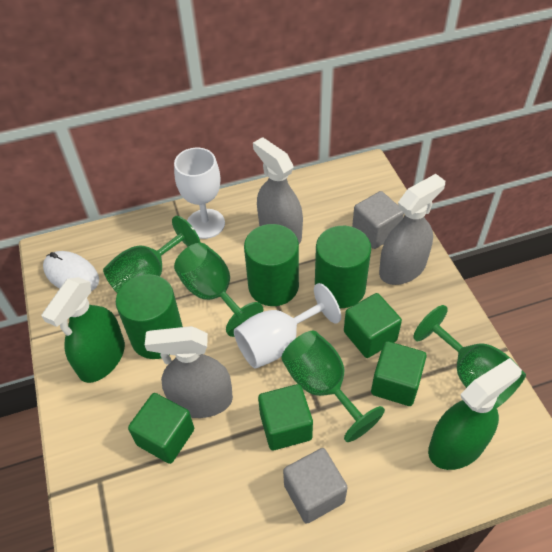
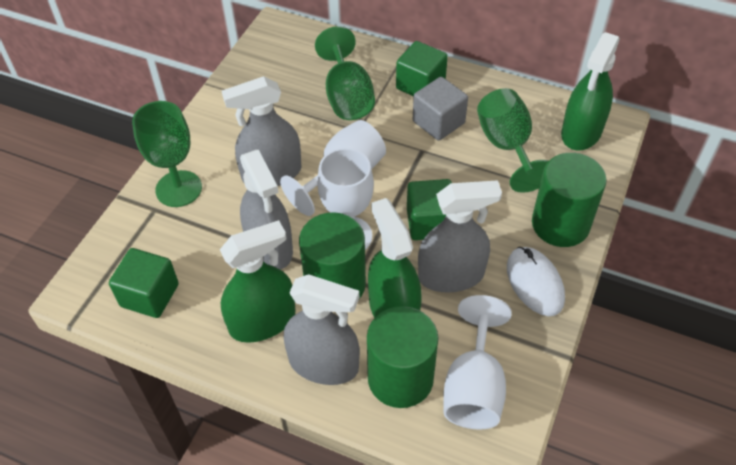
green cube: 4 -> 3
green goblet: 4 -> 3
green spray bottle: 2 -> 3
grey cube: 2 -> 1
grey spray bottle: 3 -> 4
white goblet: 2 -> 3

